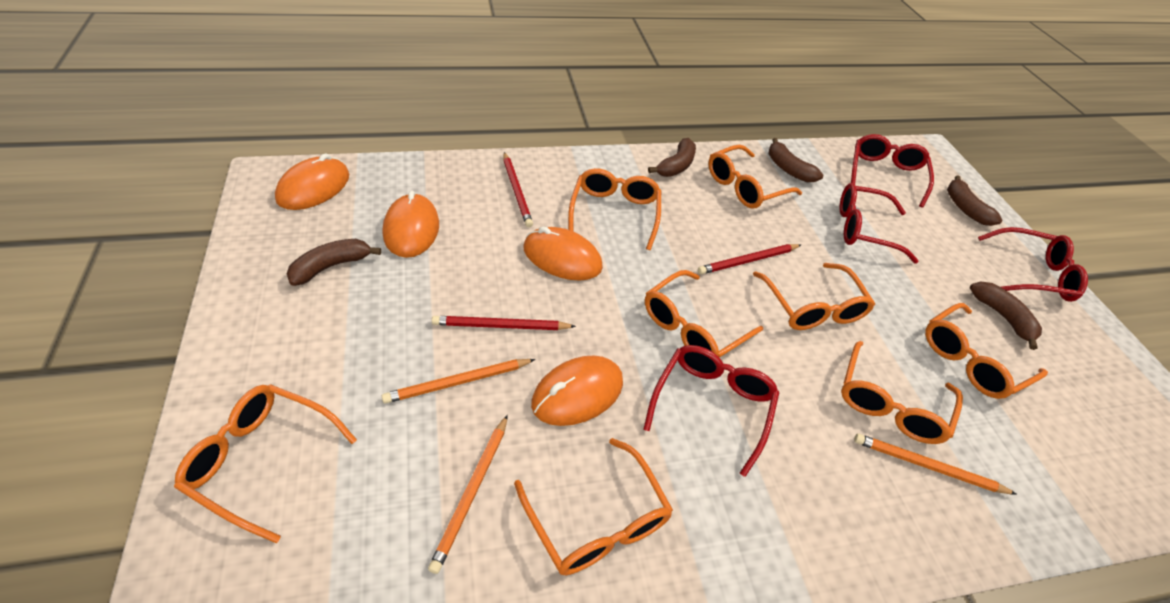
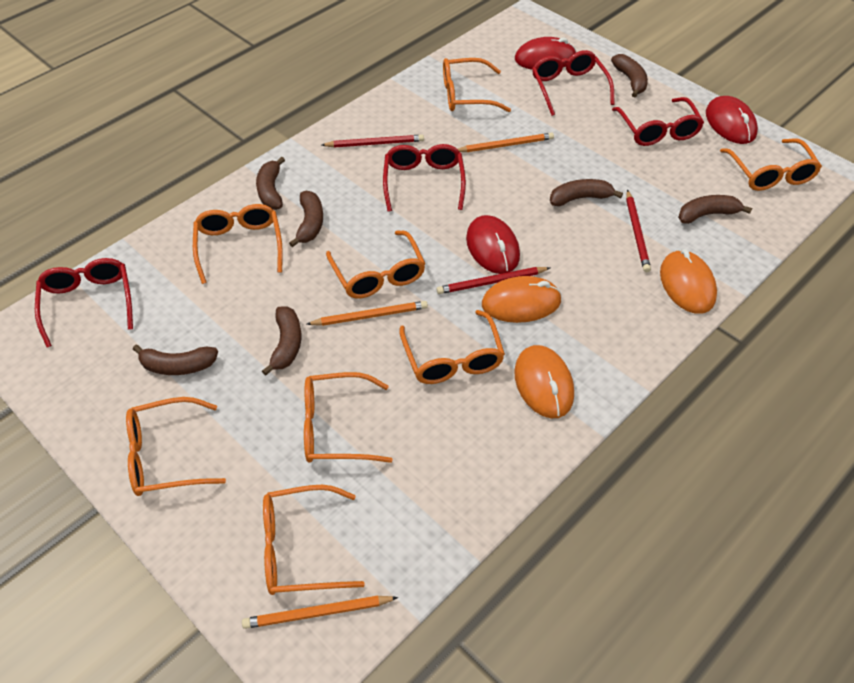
brown banana: 5 -> 7
orange mouse: 4 -> 3
red mouse: 0 -> 3

